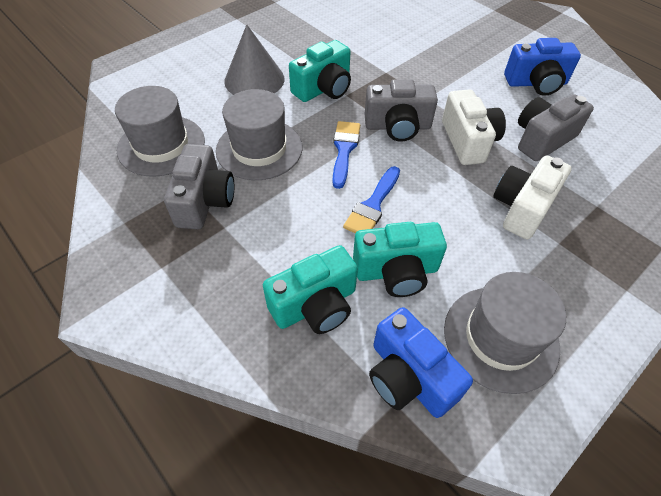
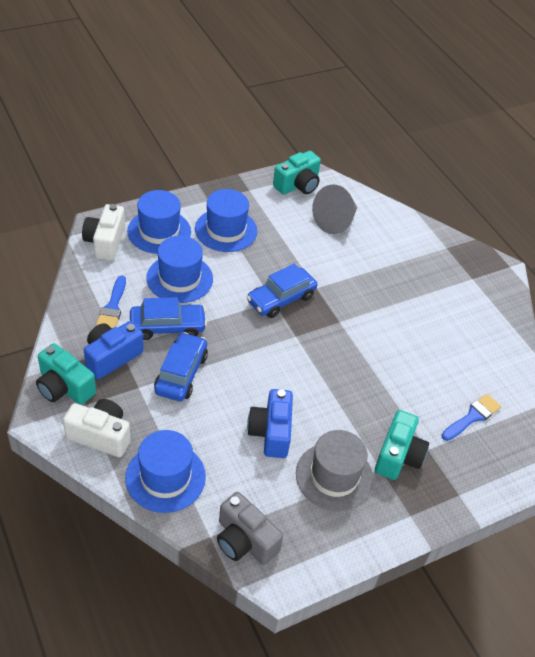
blue car: 0 -> 3
blue hat: 0 -> 4
grey camera: 3 -> 1
grey hat: 3 -> 1

